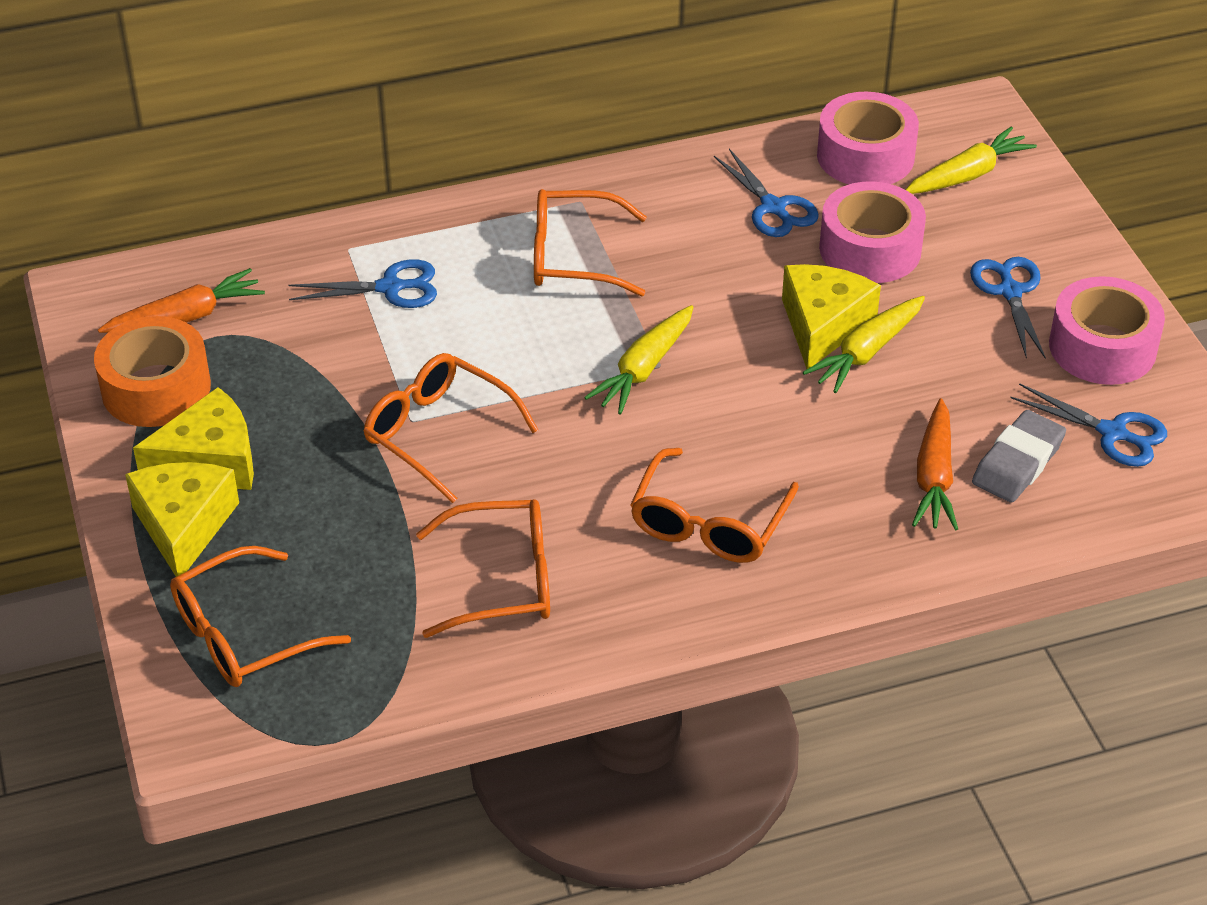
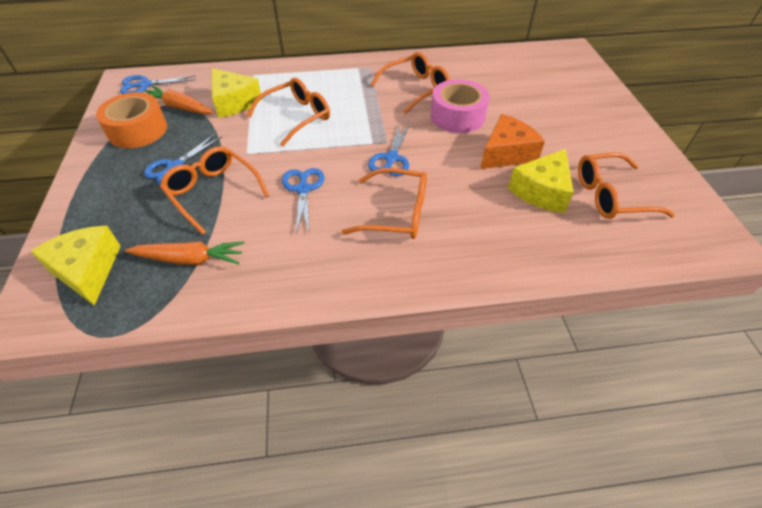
grey eraser: 1 -> 0
orange cheese: 0 -> 1
pink tape: 3 -> 1
yellow carrot: 3 -> 0

